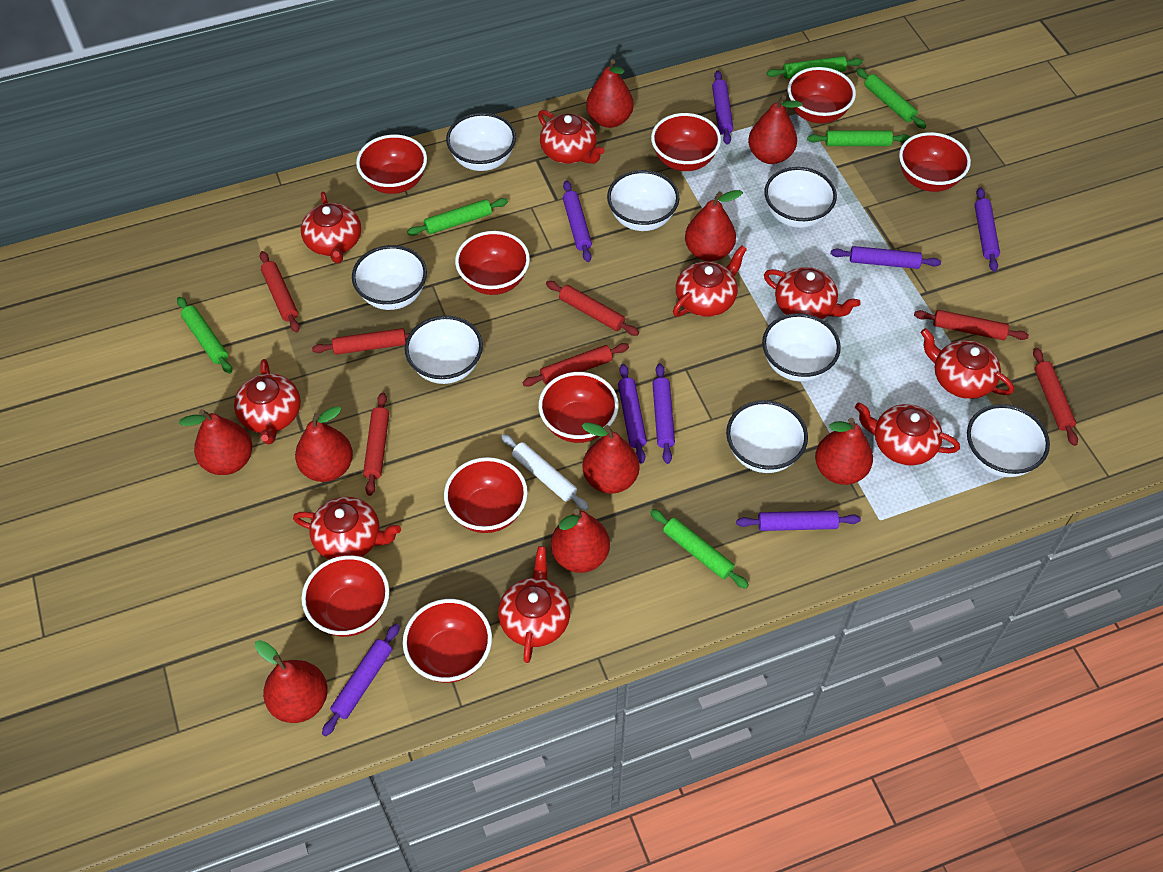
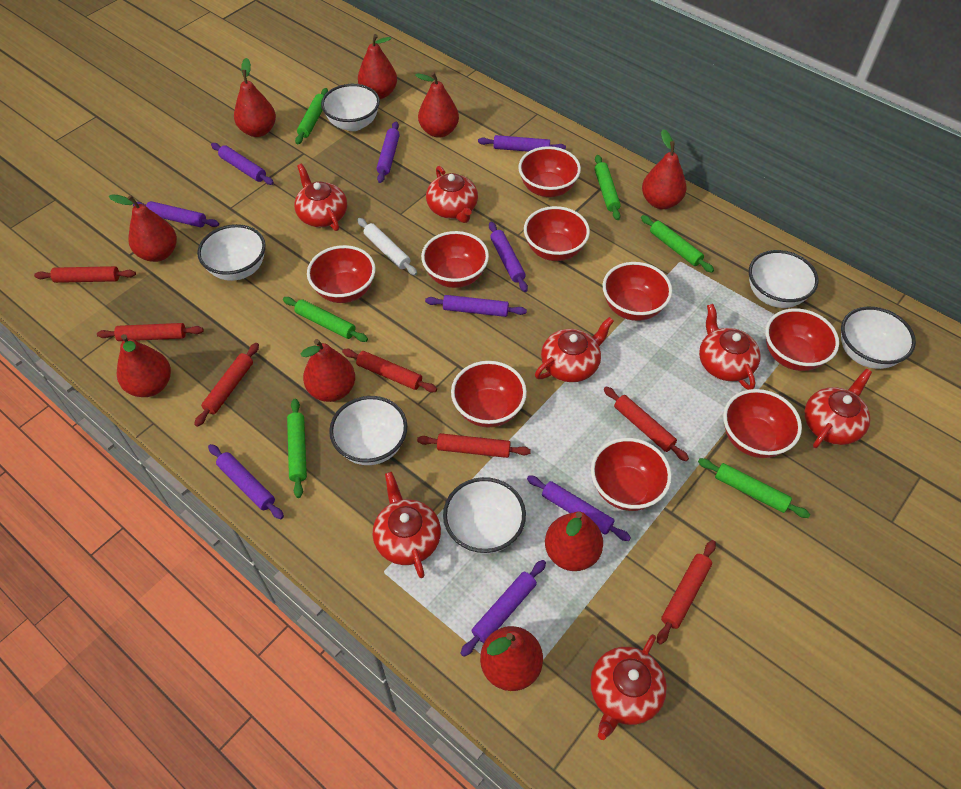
purple rolling pin: 8 -> 9
red teapot: 9 -> 7
white bowl: 8 -> 6

